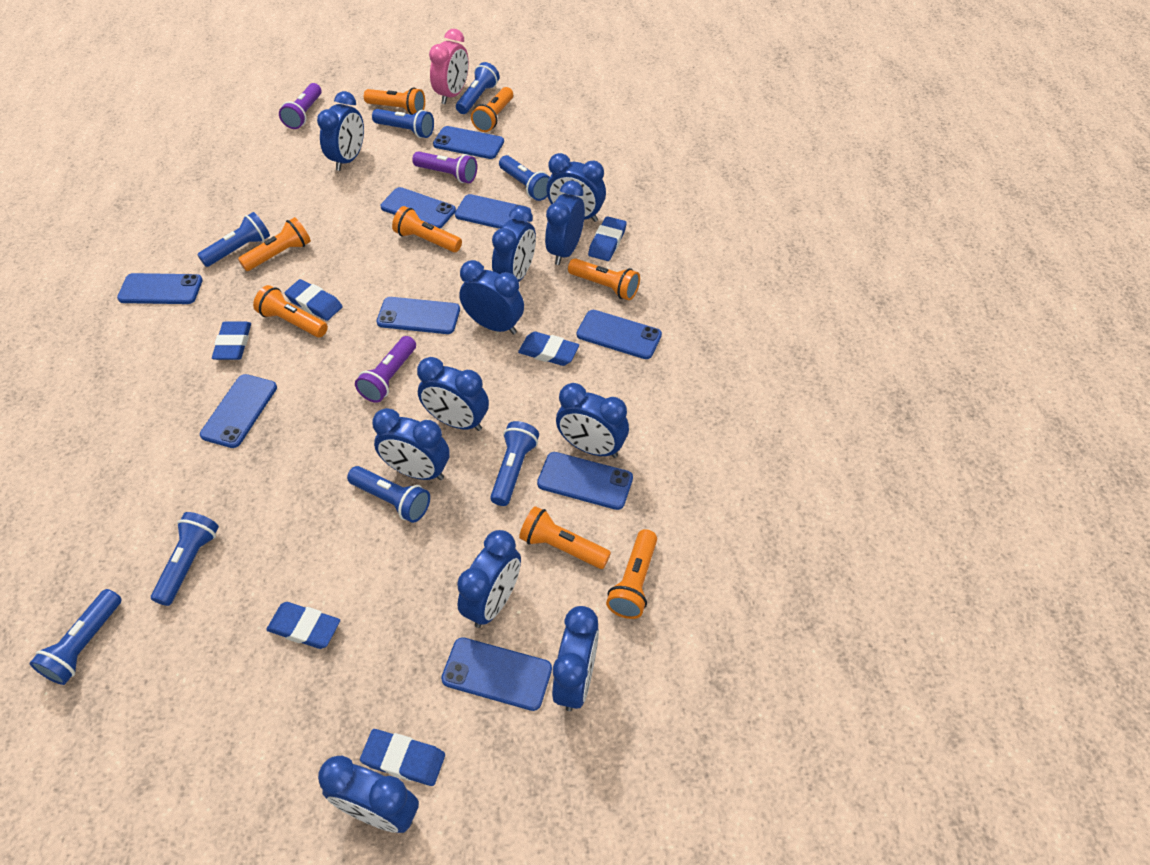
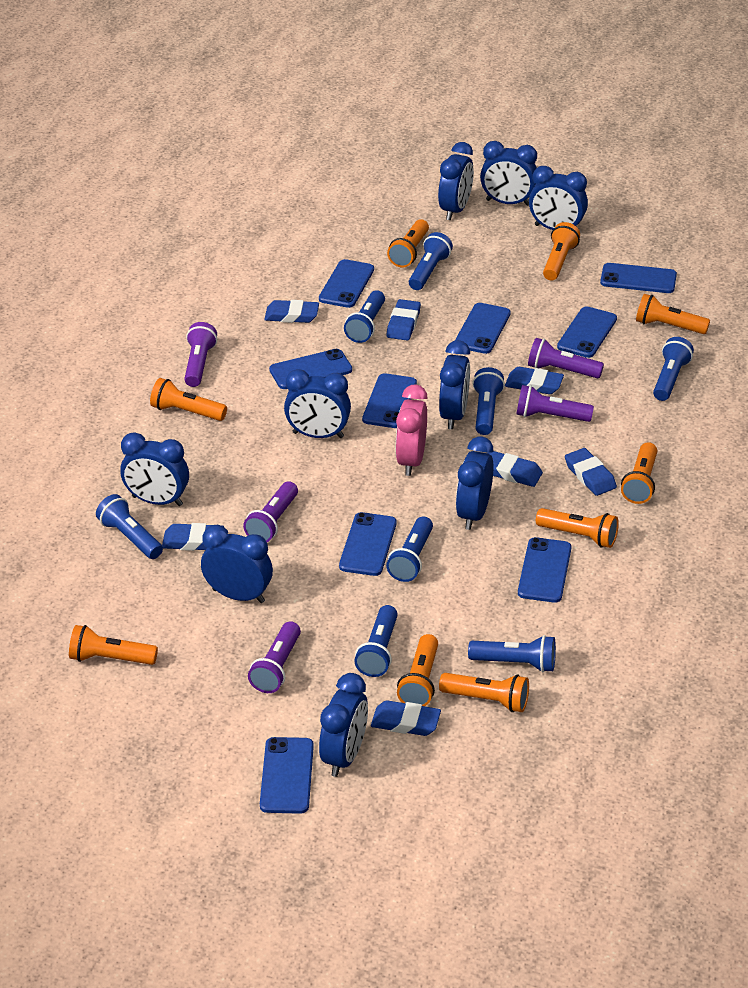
blue clock: 11 -> 9
blue eraser: 6 -> 7
orange flashlight: 8 -> 9
purple flashlight: 3 -> 5

